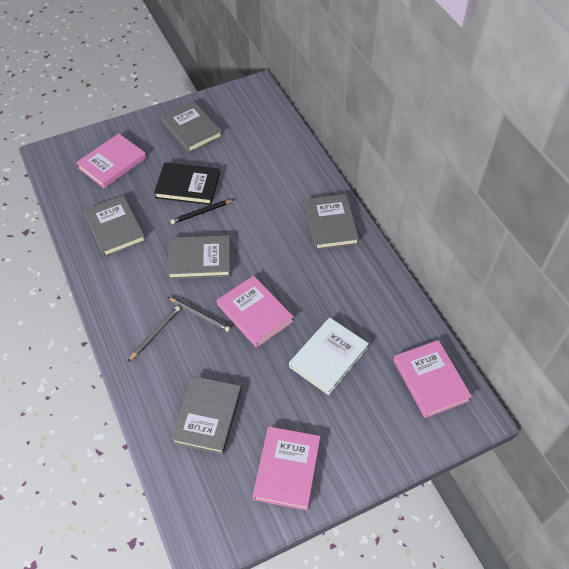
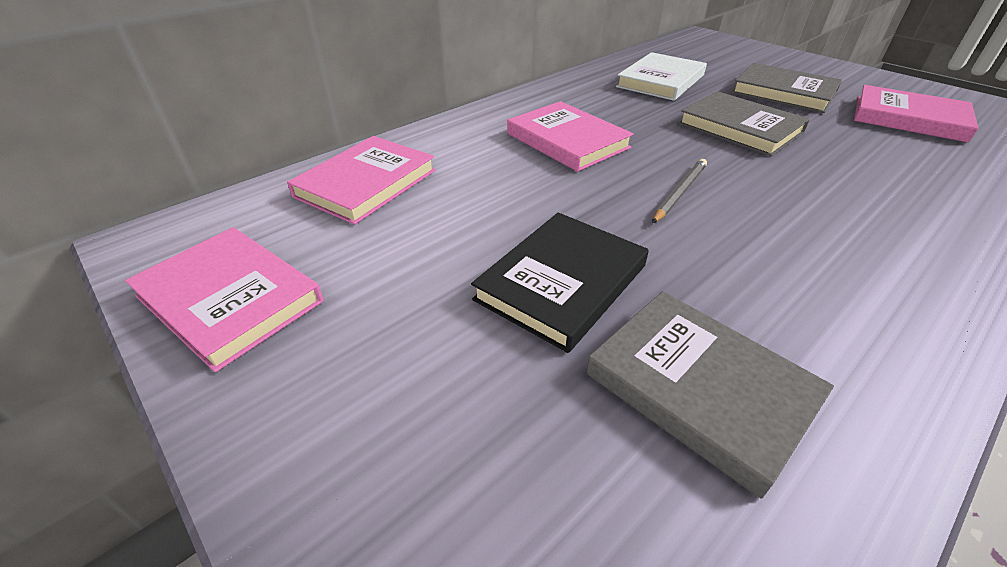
black pencil: 1 -> 0
grey book: 5 -> 3
grey pencil: 2 -> 1

